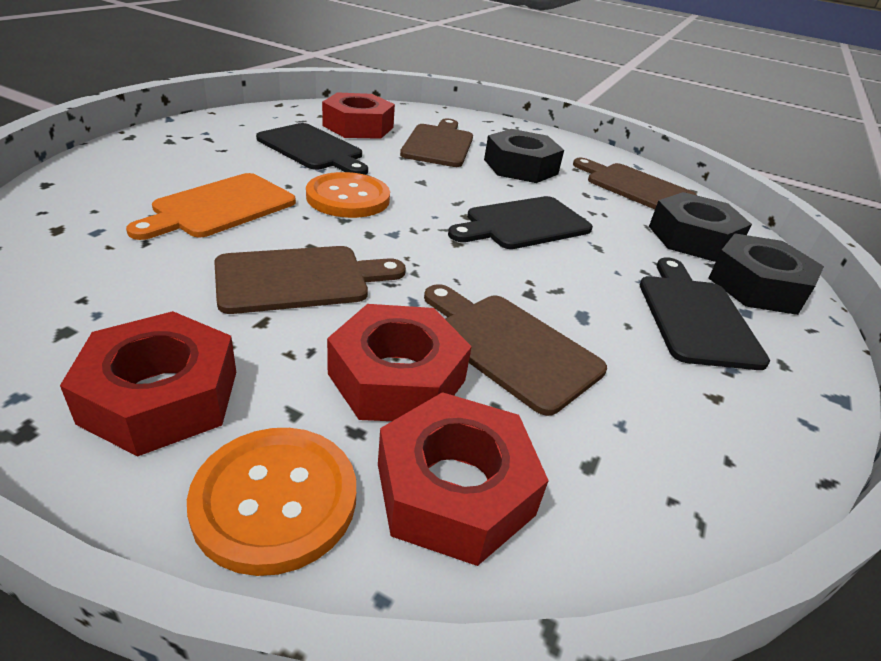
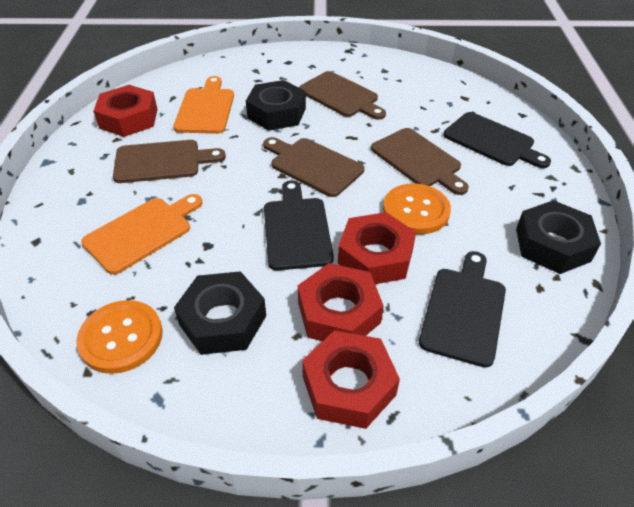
orange cutting board: 1 -> 2

